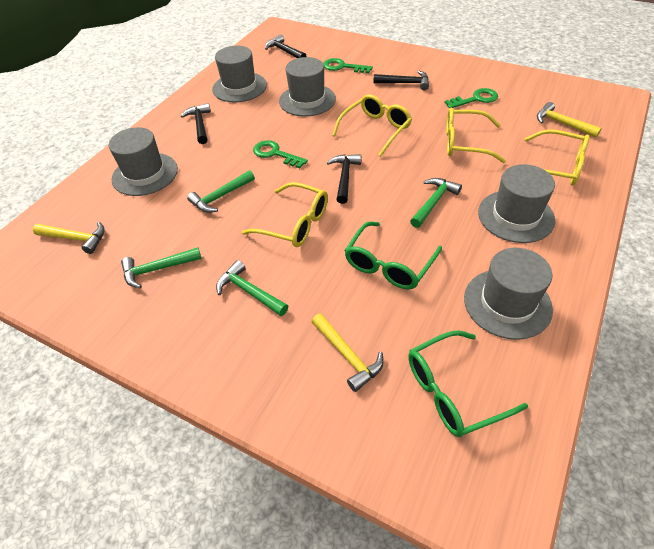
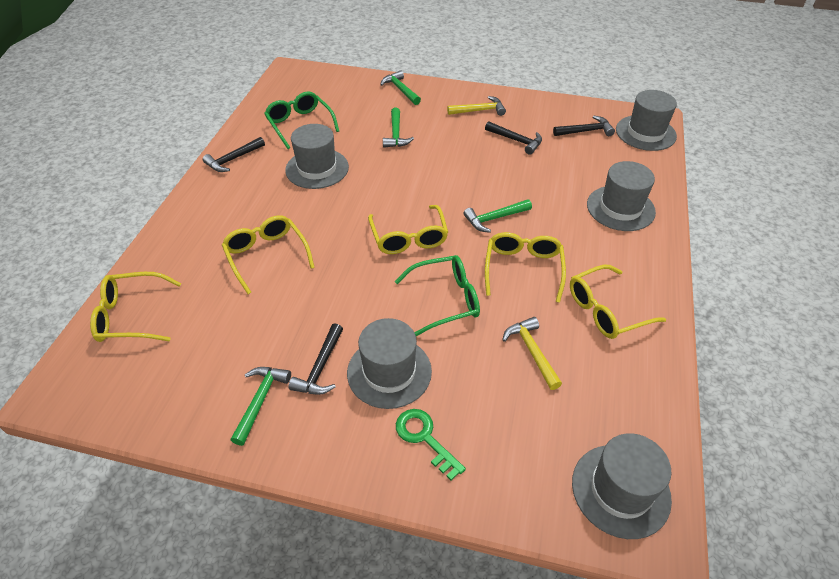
green key: 3 -> 1
yellow glasses: 4 -> 5
yellow hammer: 3 -> 2

